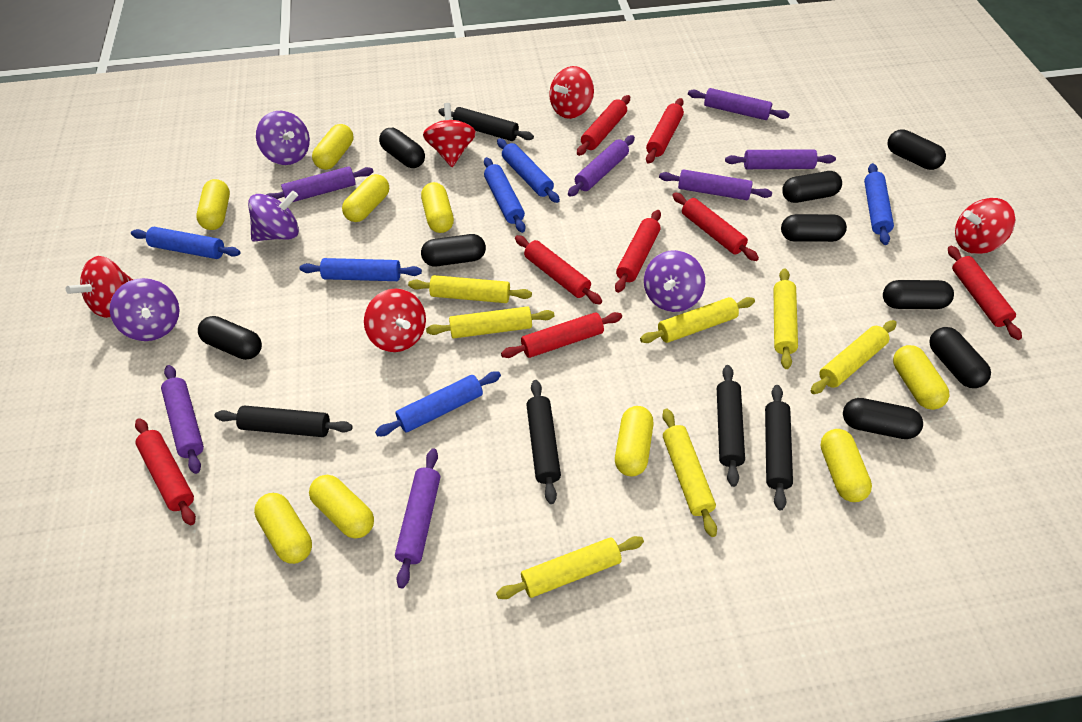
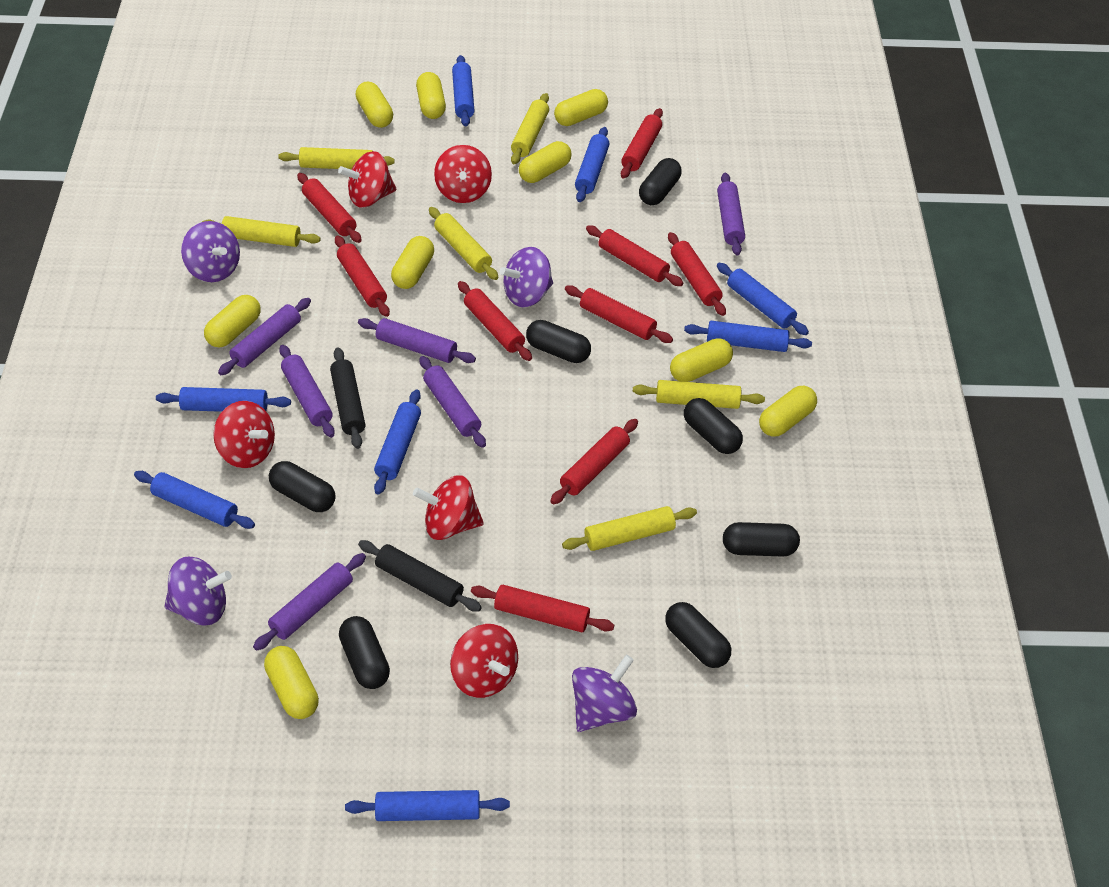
black capsule: 9 -> 7
black rolling pin: 5 -> 2
blue rolling pin: 6 -> 8
purple rolling pin: 7 -> 6
red rolling pin: 8 -> 9
yellow rolling pin: 7 -> 6

